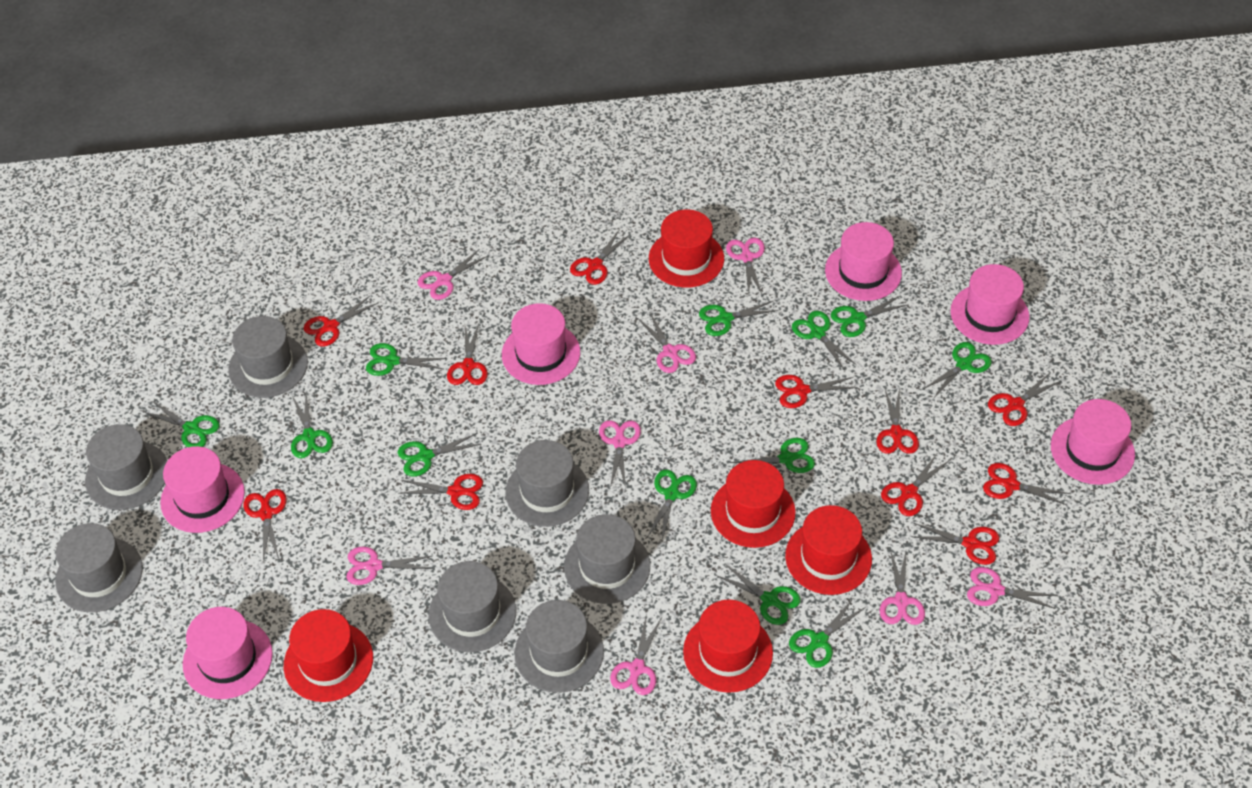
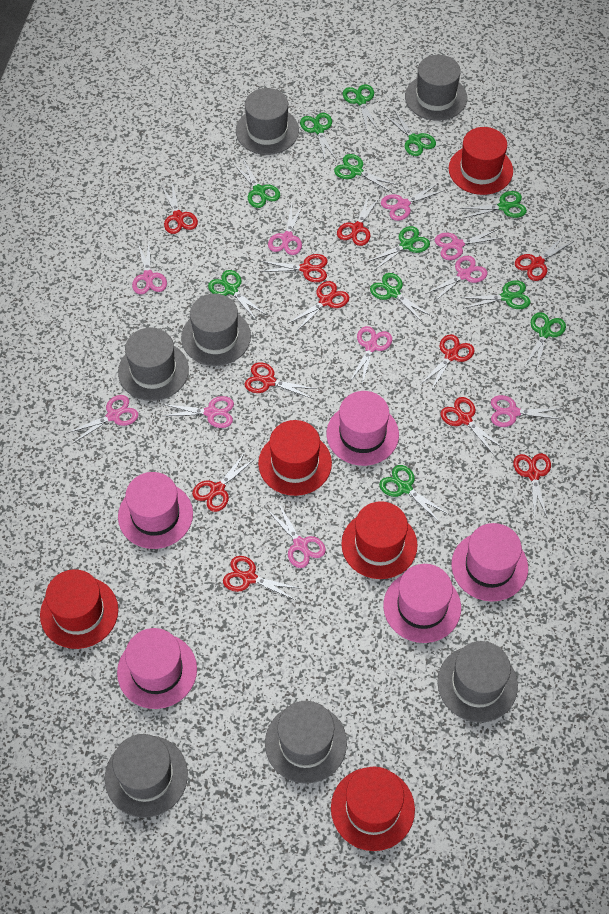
pink hat: 6 -> 5
pink scissors: 8 -> 10

